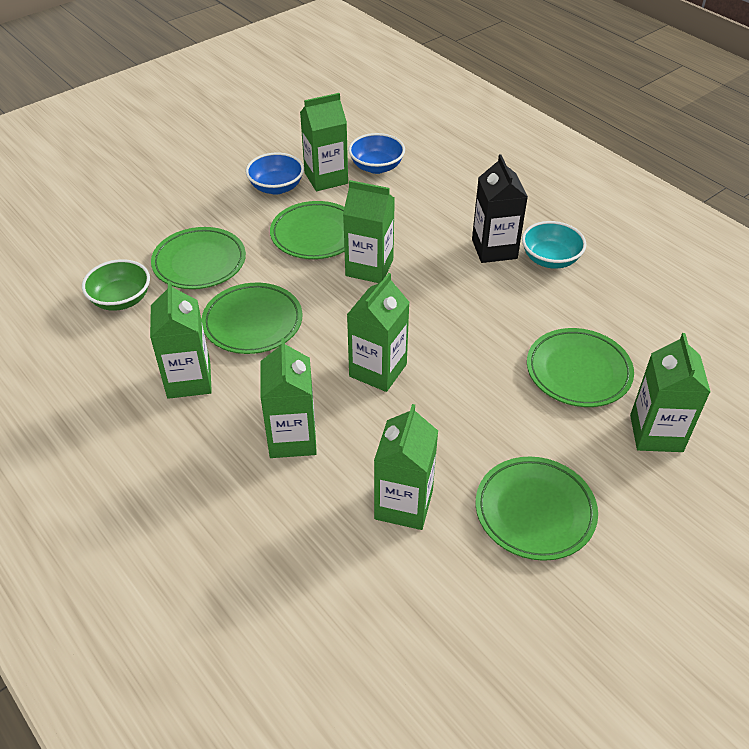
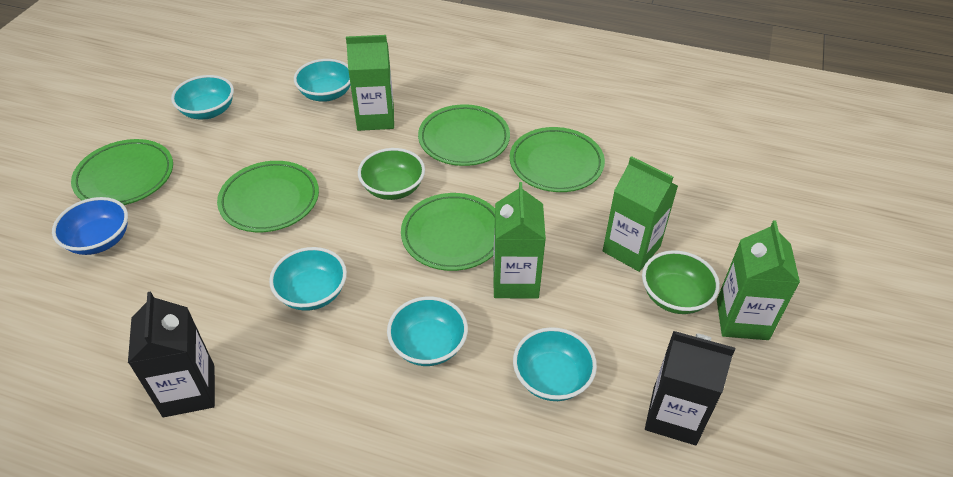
black carton: 1 -> 2
blue bowl: 2 -> 1
green bowl: 1 -> 2
green carton: 7 -> 4
turquoise bowl: 1 -> 5

